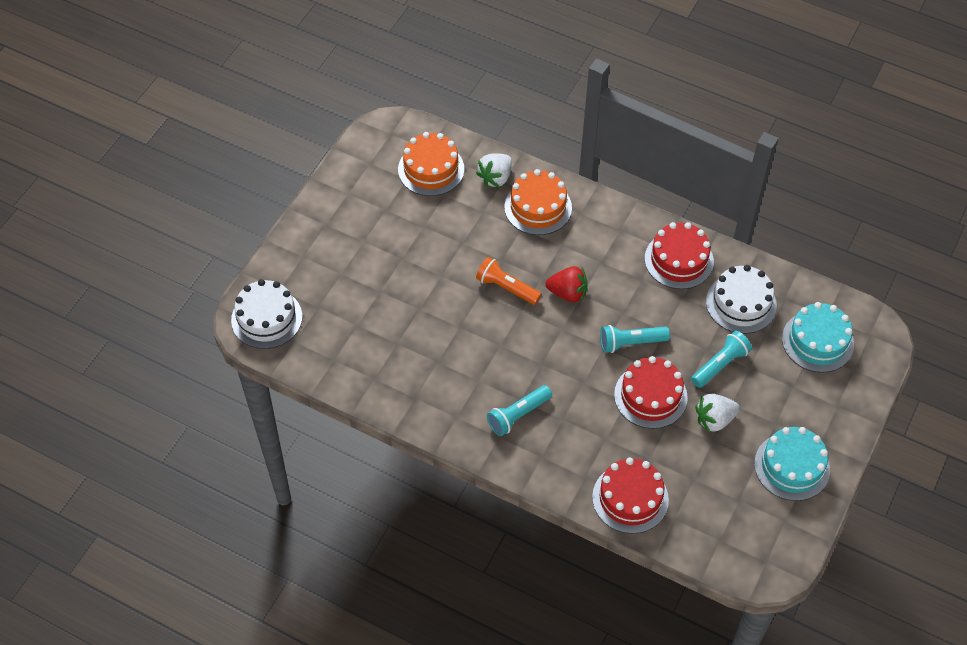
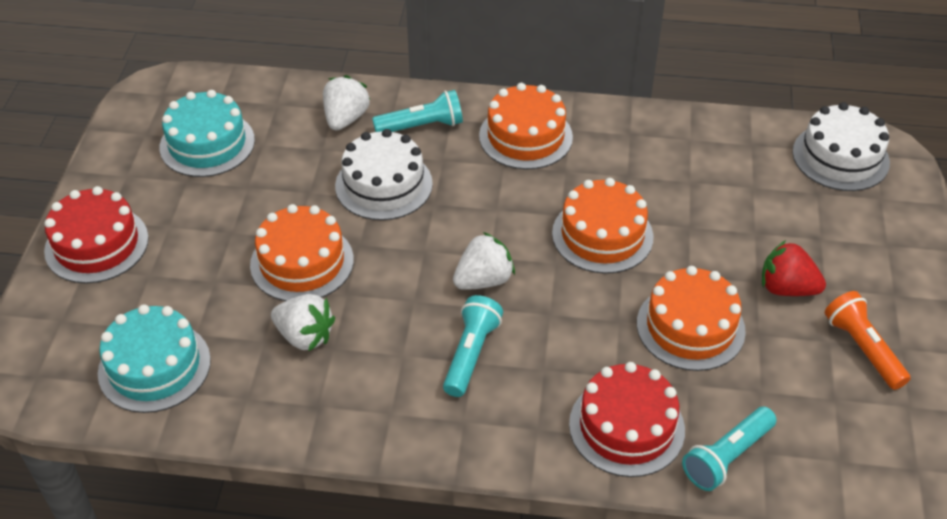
orange cake: 2 -> 4
red cake: 3 -> 2
white strawberry: 2 -> 3

